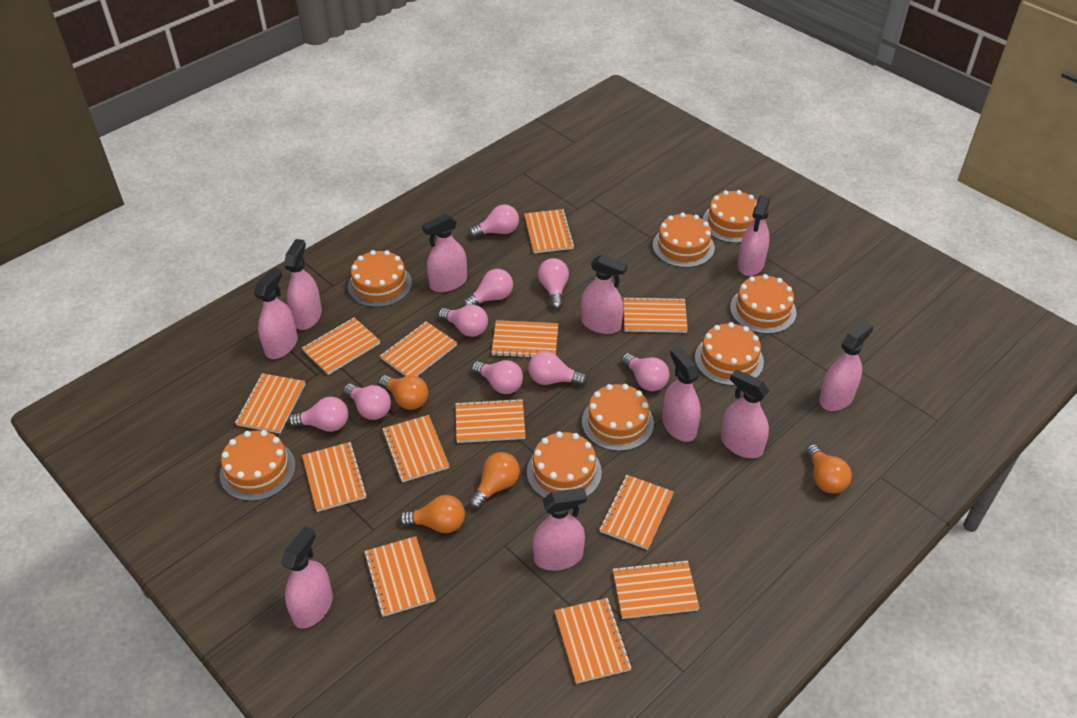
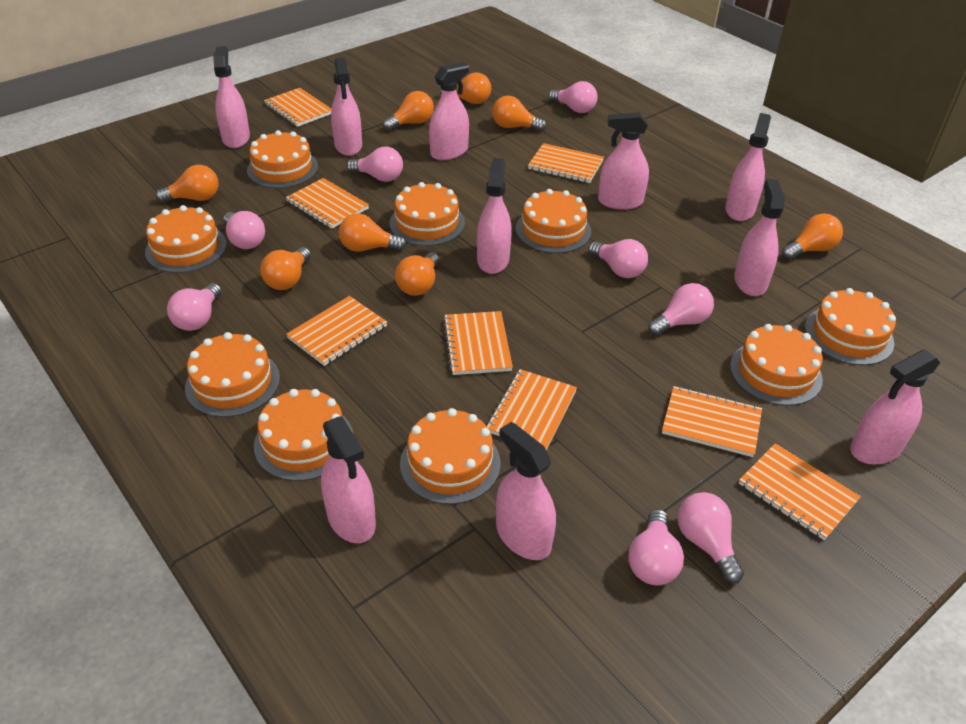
orange cake: 8 -> 9
orange light bulb: 4 -> 8
orange notebook: 13 -> 8
pink light bulb: 9 -> 8

